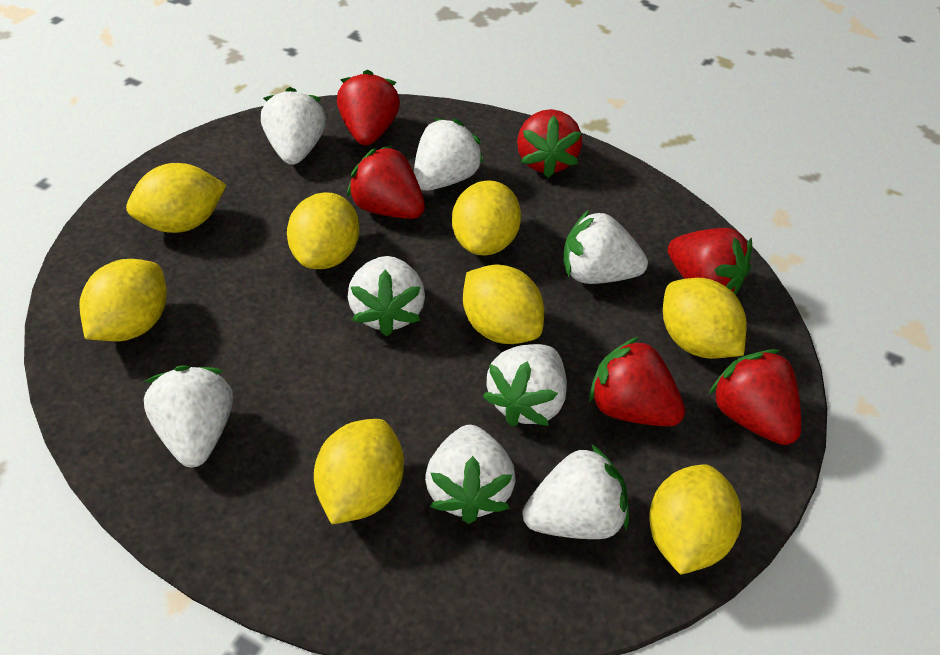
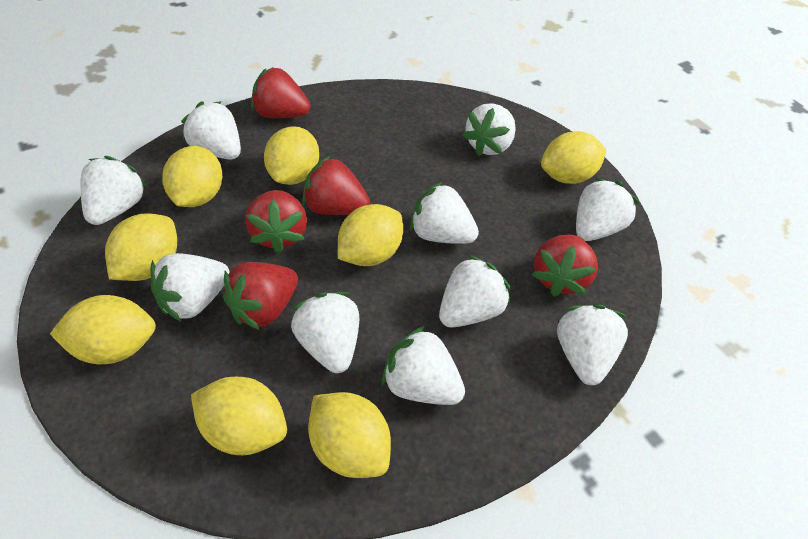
red strawberry: 6 -> 5
white strawberry: 8 -> 10

